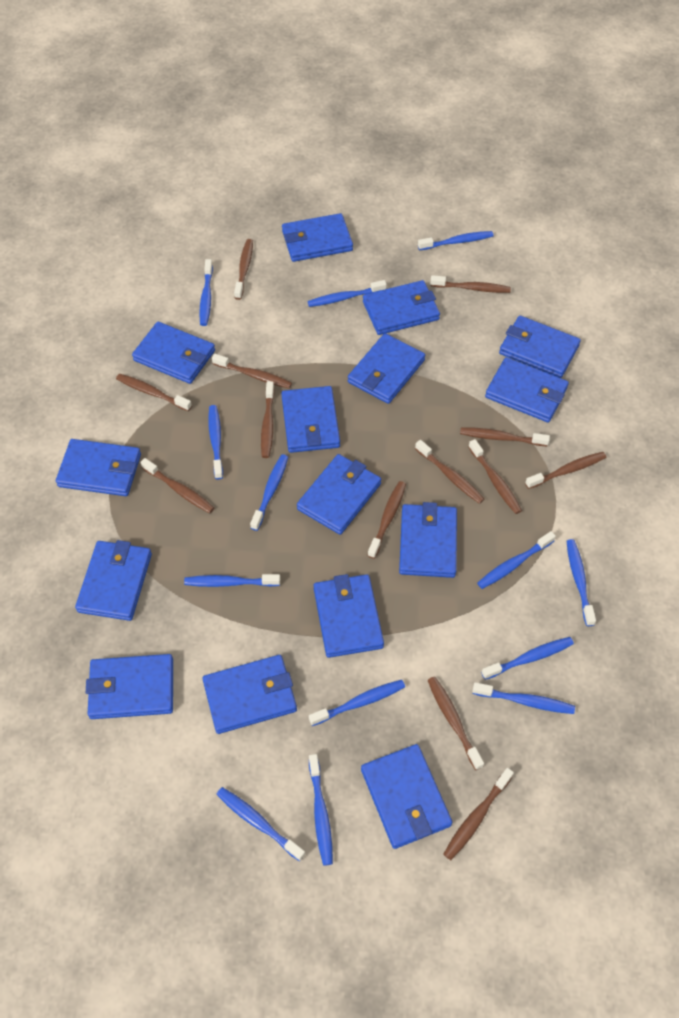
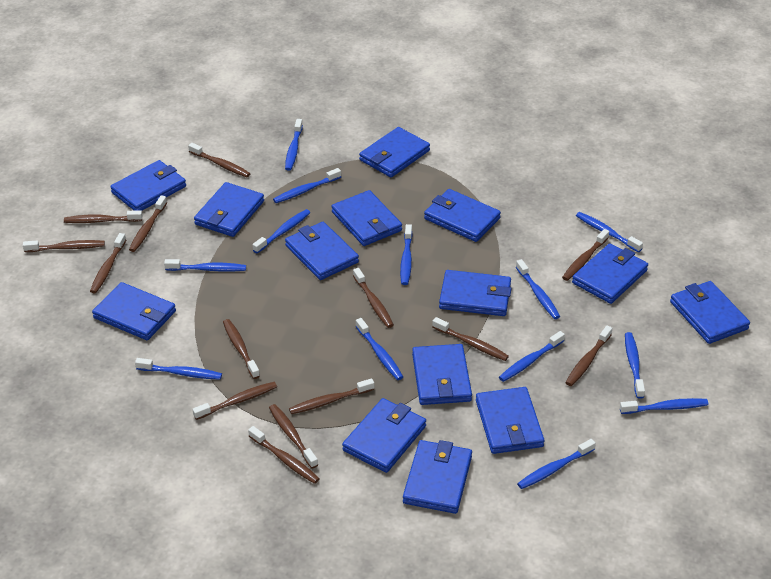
blue wallet: 15 -> 14
brown toothbrush: 13 -> 14

